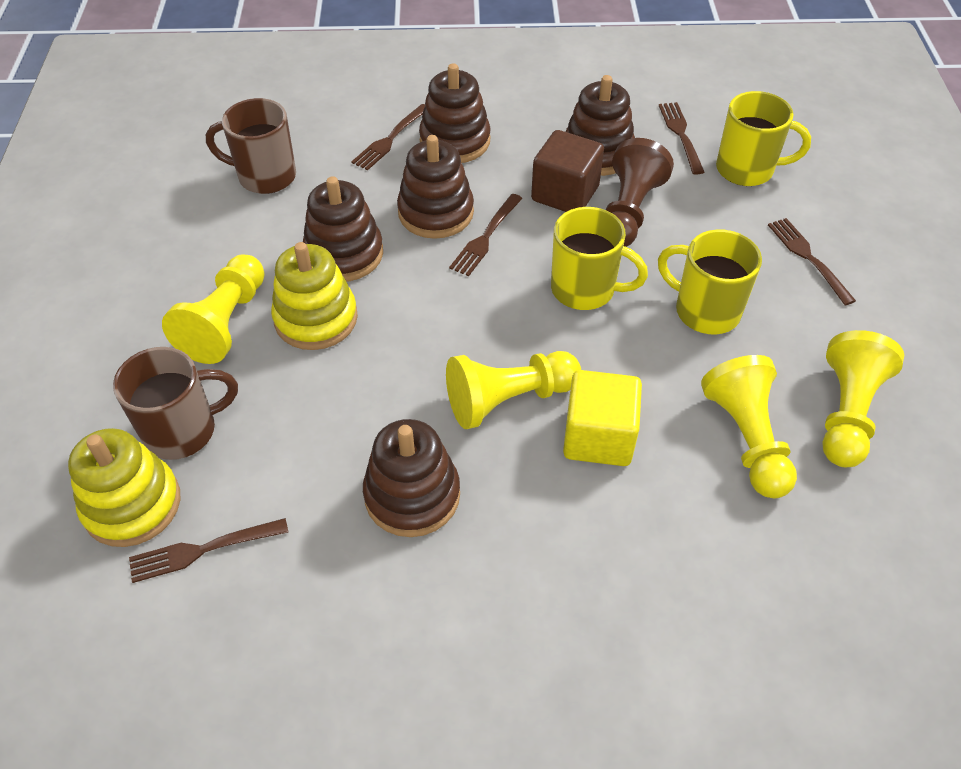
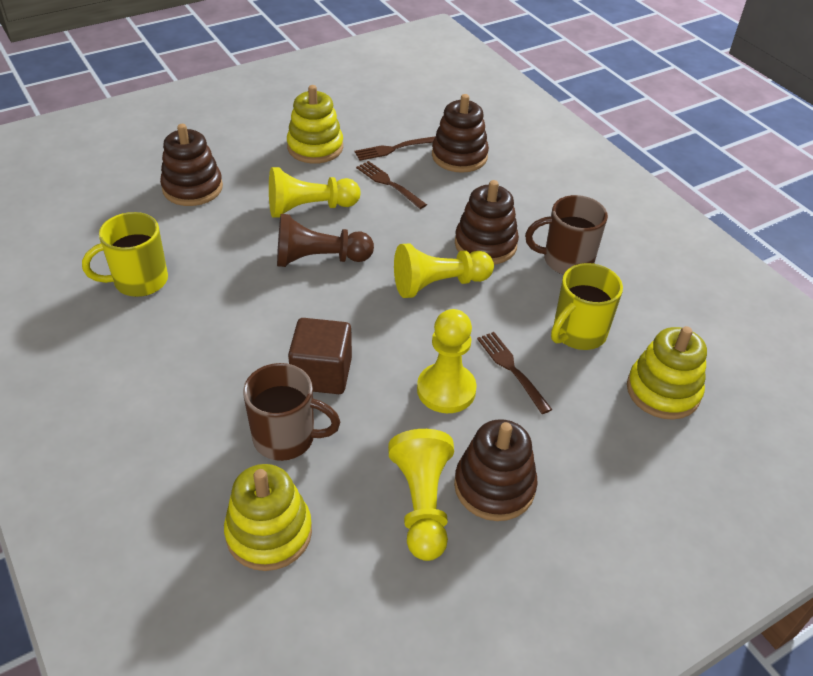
brown fork: 5 -> 3
brown stacking toy: 5 -> 4
yellow cube: 1 -> 0
yellow mug: 3 -> 2
yellow stacking toy: 2 -> 3

